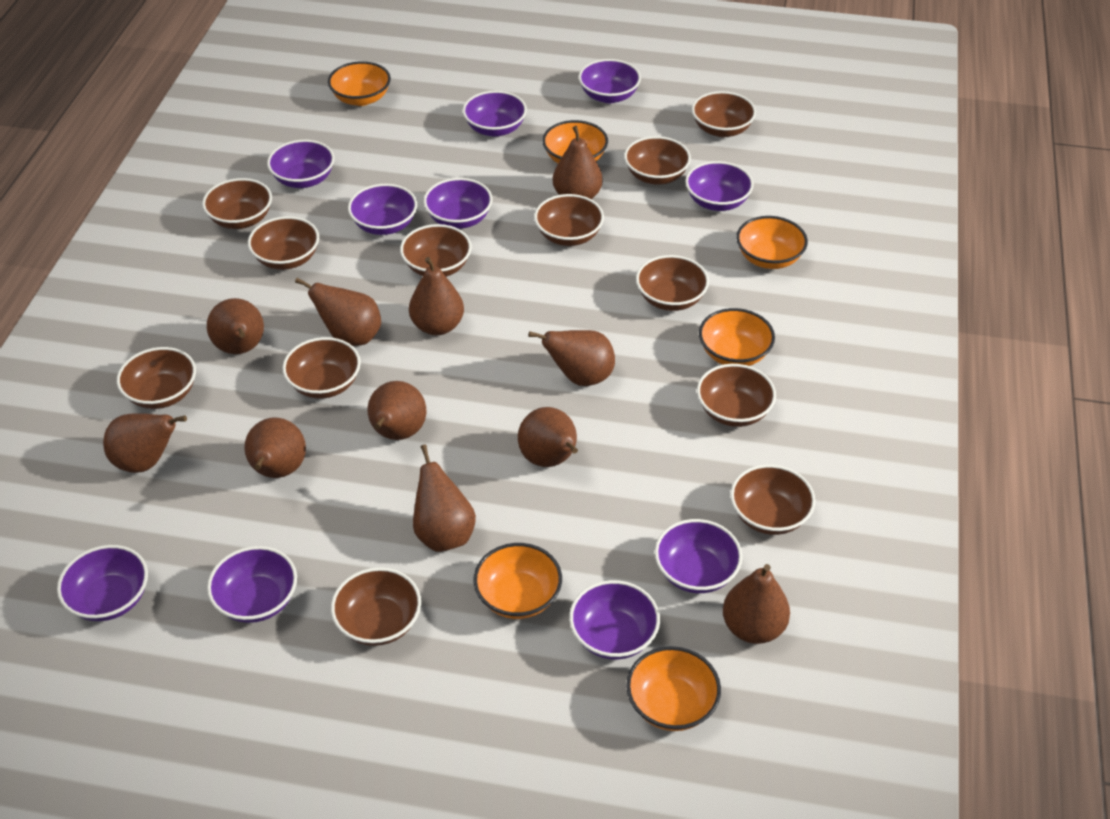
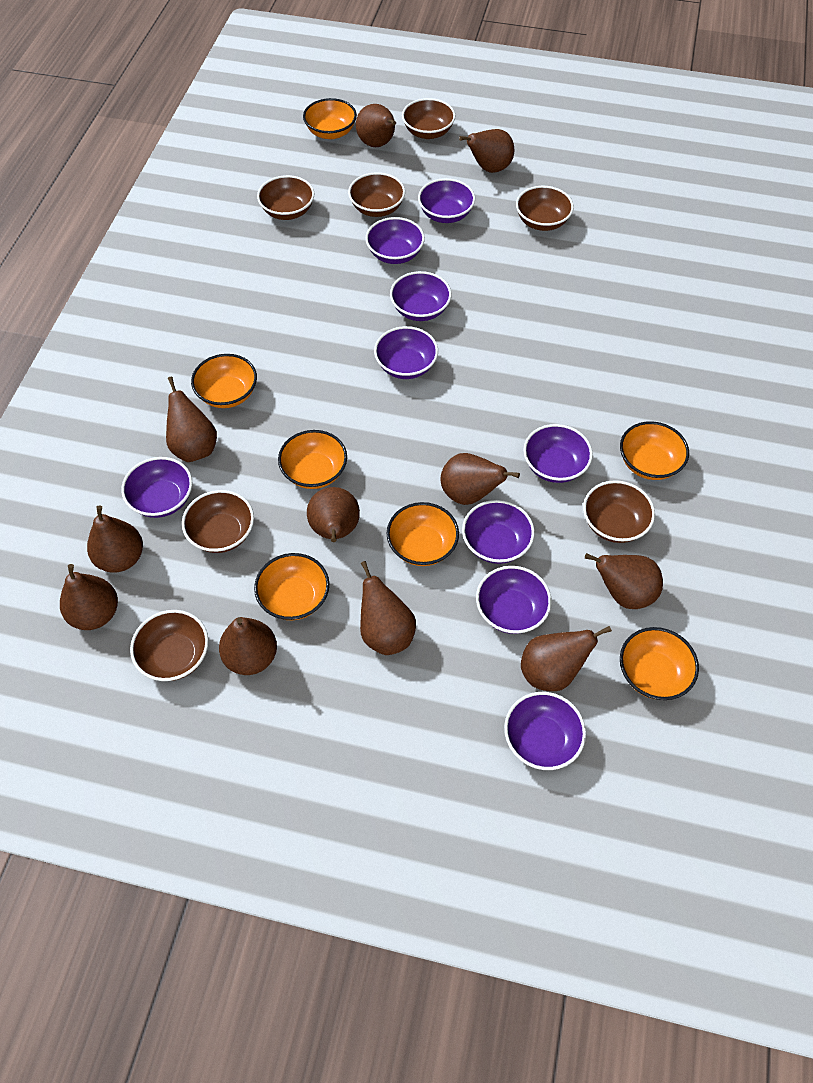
brown bowl: 12 -> 7
orange bowl: 6 -> 7
purple bowl: 10 -> 9

